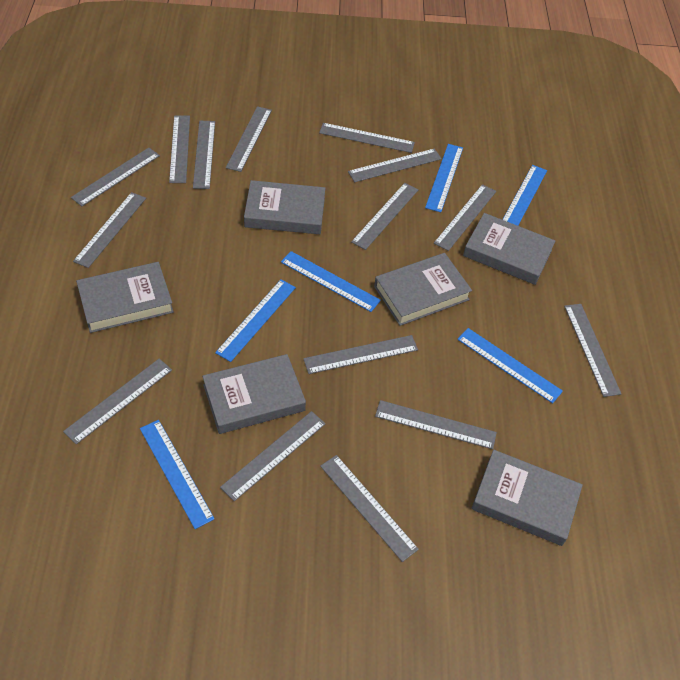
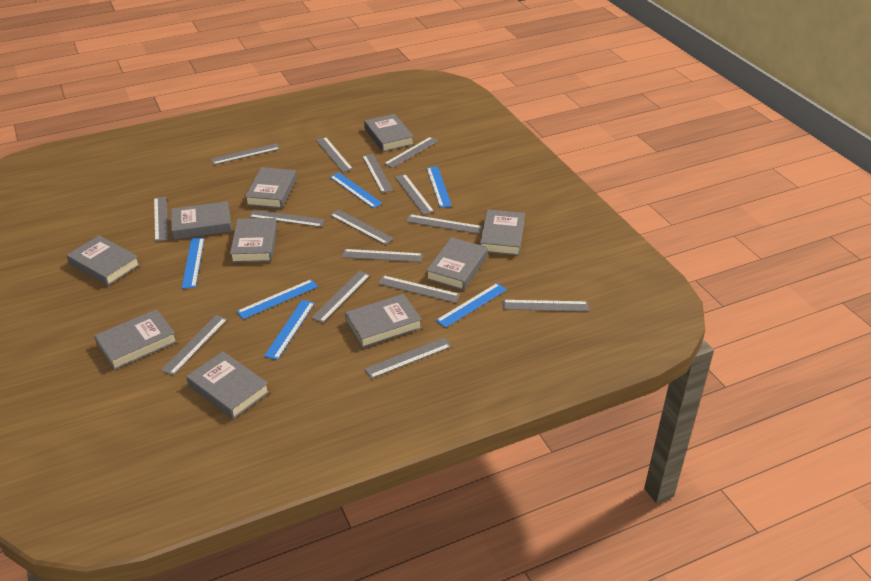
grey book: 6 -> 10

